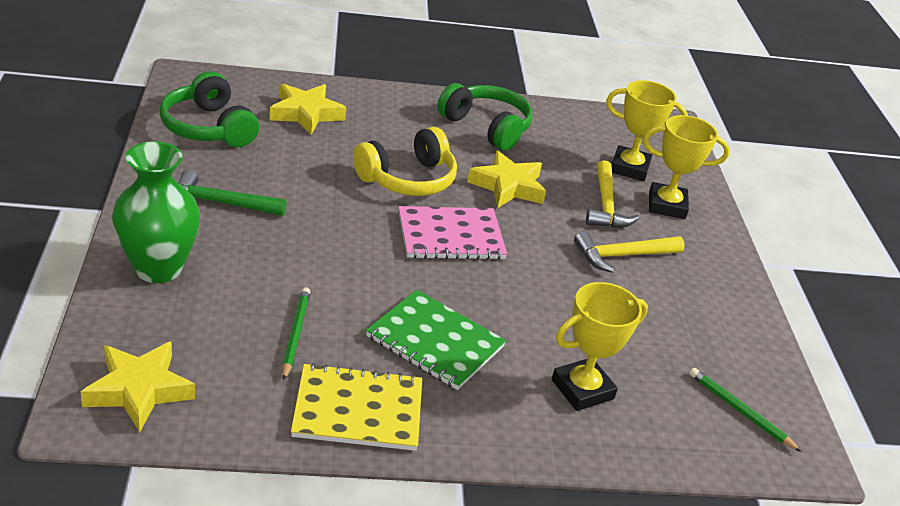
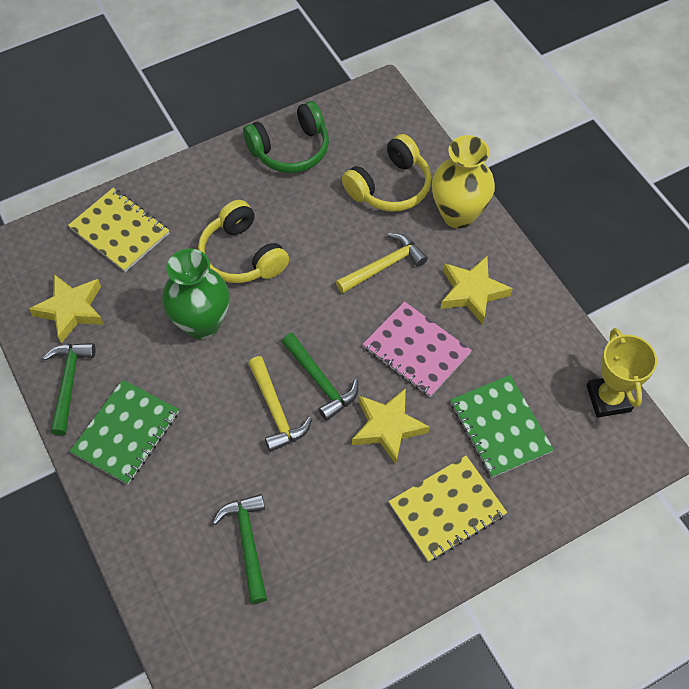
green hammer: 1 -> 3
green headphones: 2 -> 1
green notebook: 1 -> 2
green pencil: 2 -> 0
yellow headphones: 1 -> 2
yellow notebook: 1 -> 2
yellow trophy: 3 -> 1
yellow vase: 0 -> 1

